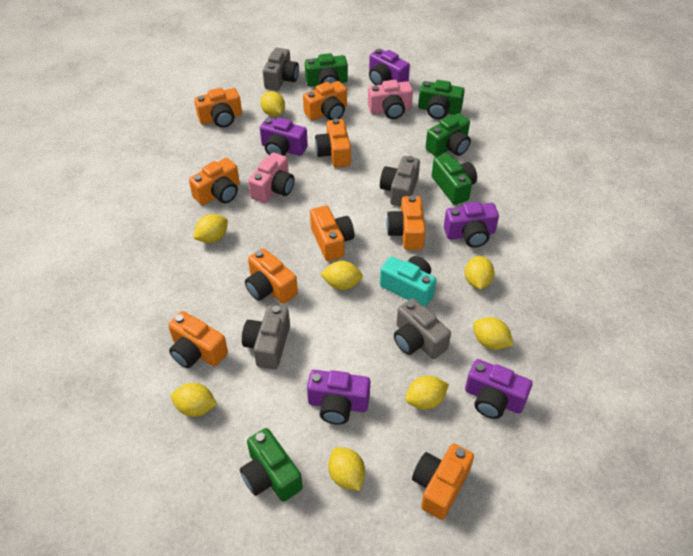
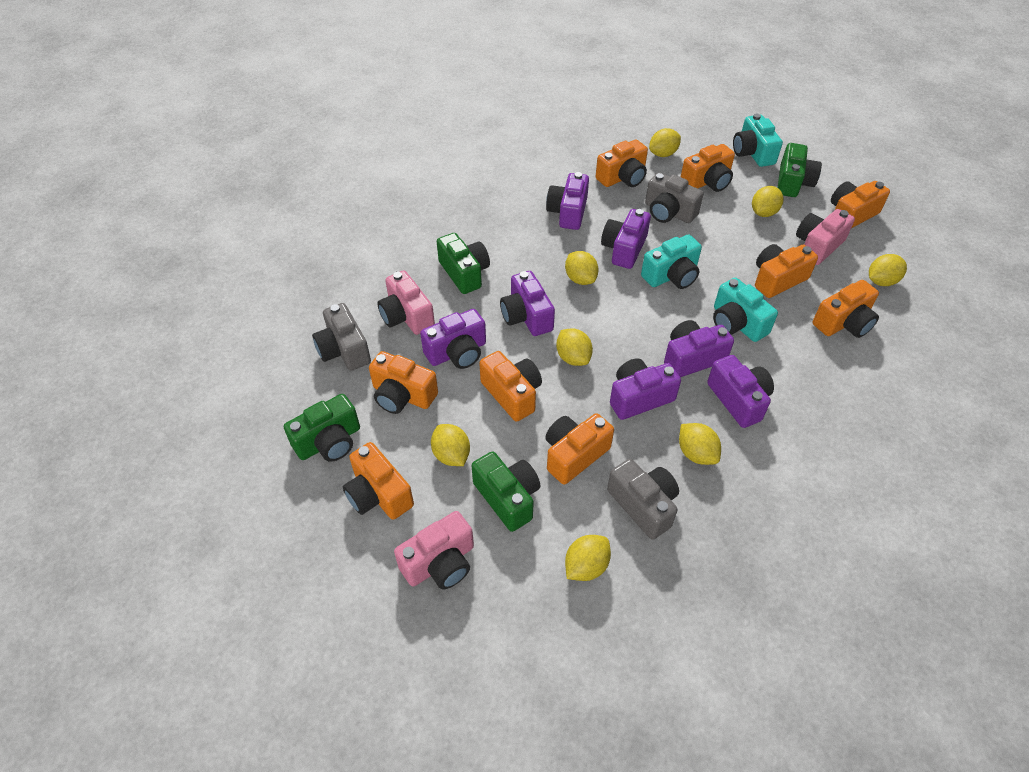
green camera: 5 -> 4
grey camera: 4 -> 3
pink camera: 2 -> 3
purple camera: 5 -> 7
turquoise camera: 1 -> 3

